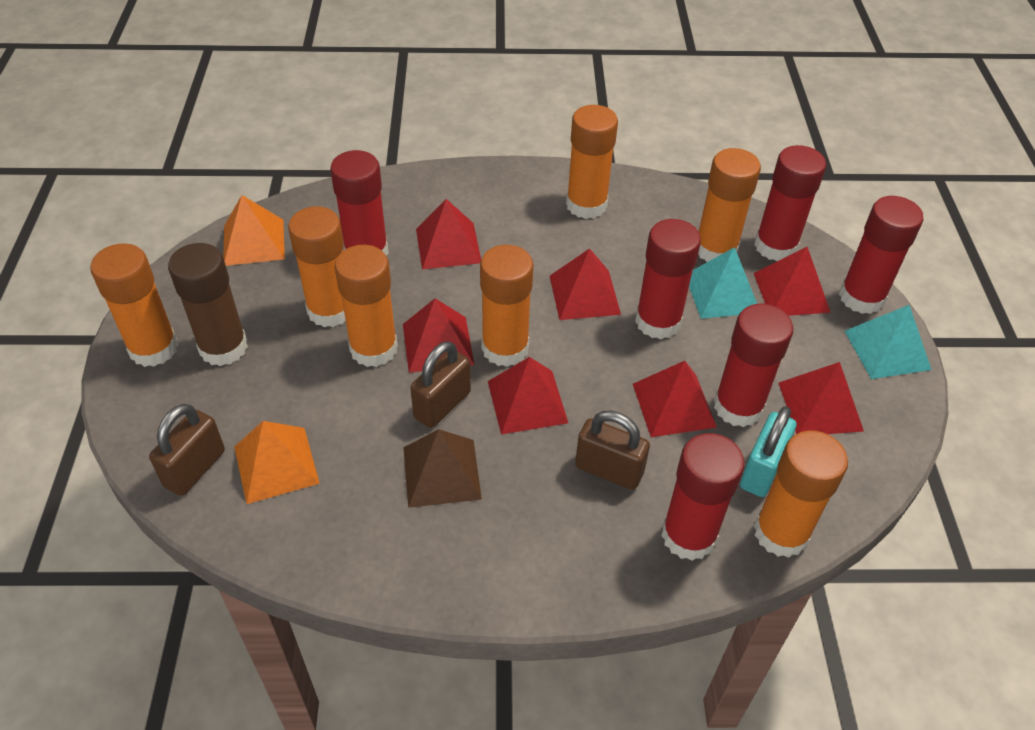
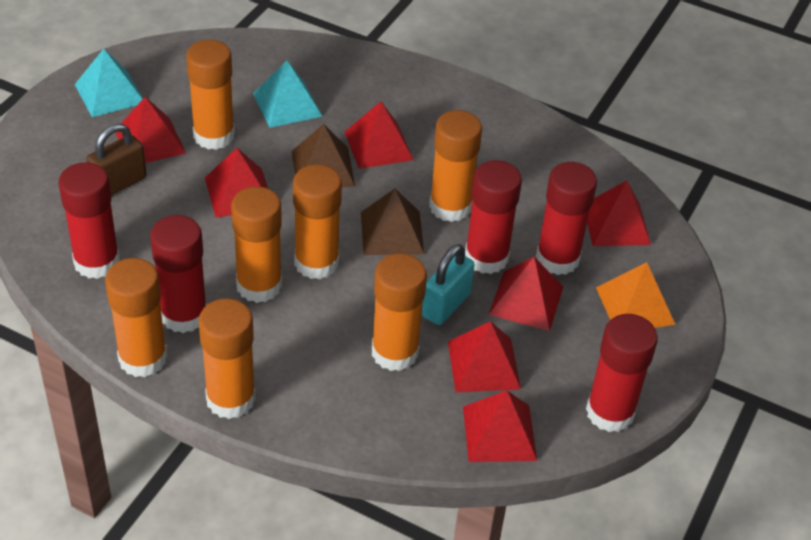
brown glue stick: 1 -> 0
brown padlock: 3 -> 1
brown pyramid: 1 -> 2
orange pyramid: 2 -> 1
red glue stick: 6 -> 5

